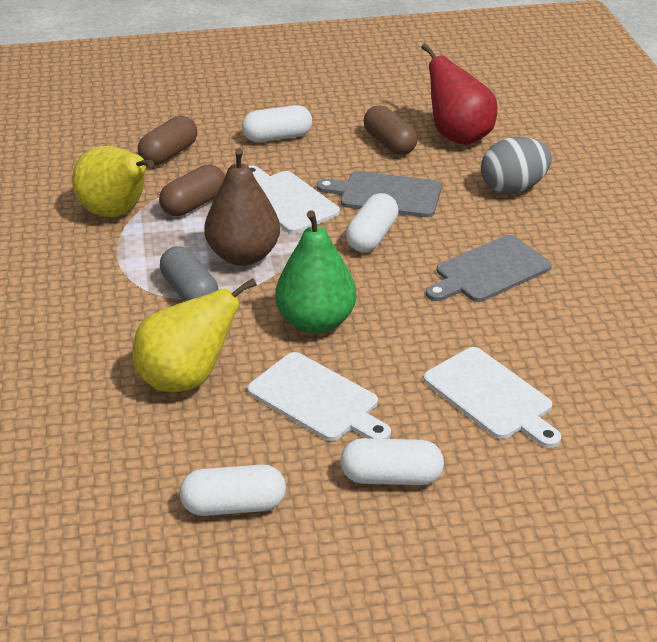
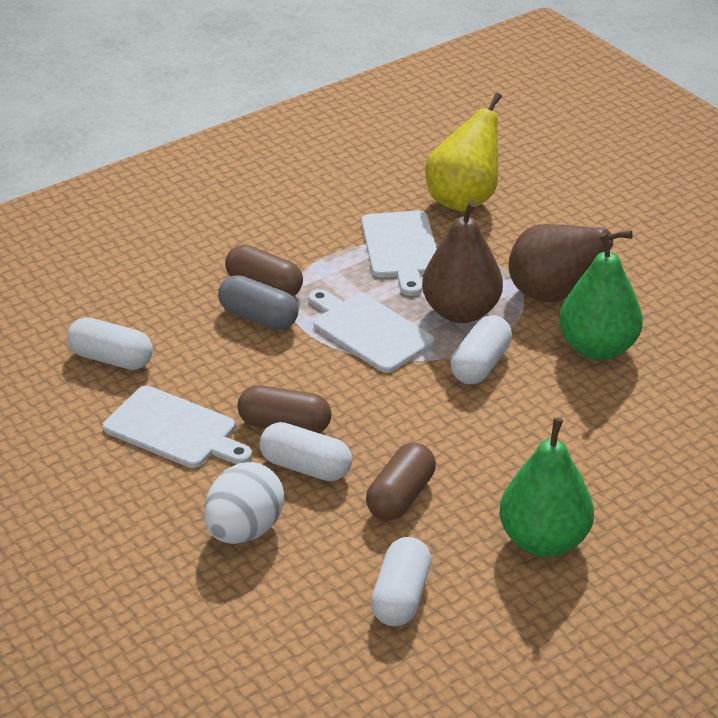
brown pear: 1 -> 2
green pear: 1 -> 2
grey cutting board: 2 -> 0
grey egg: 1 -> 0
red pear: 1 -> 0
white egg: 0 -> 1
yellow pear: 2 -> 1

